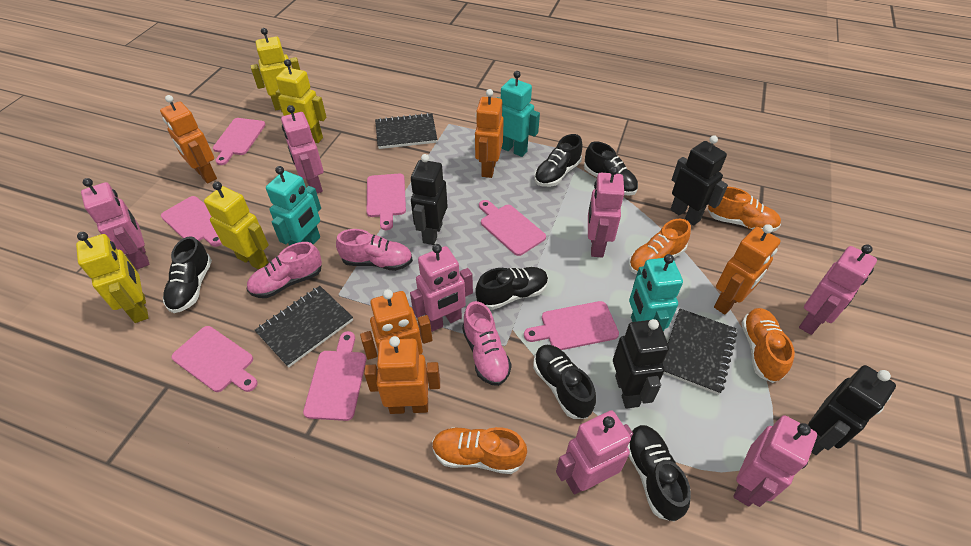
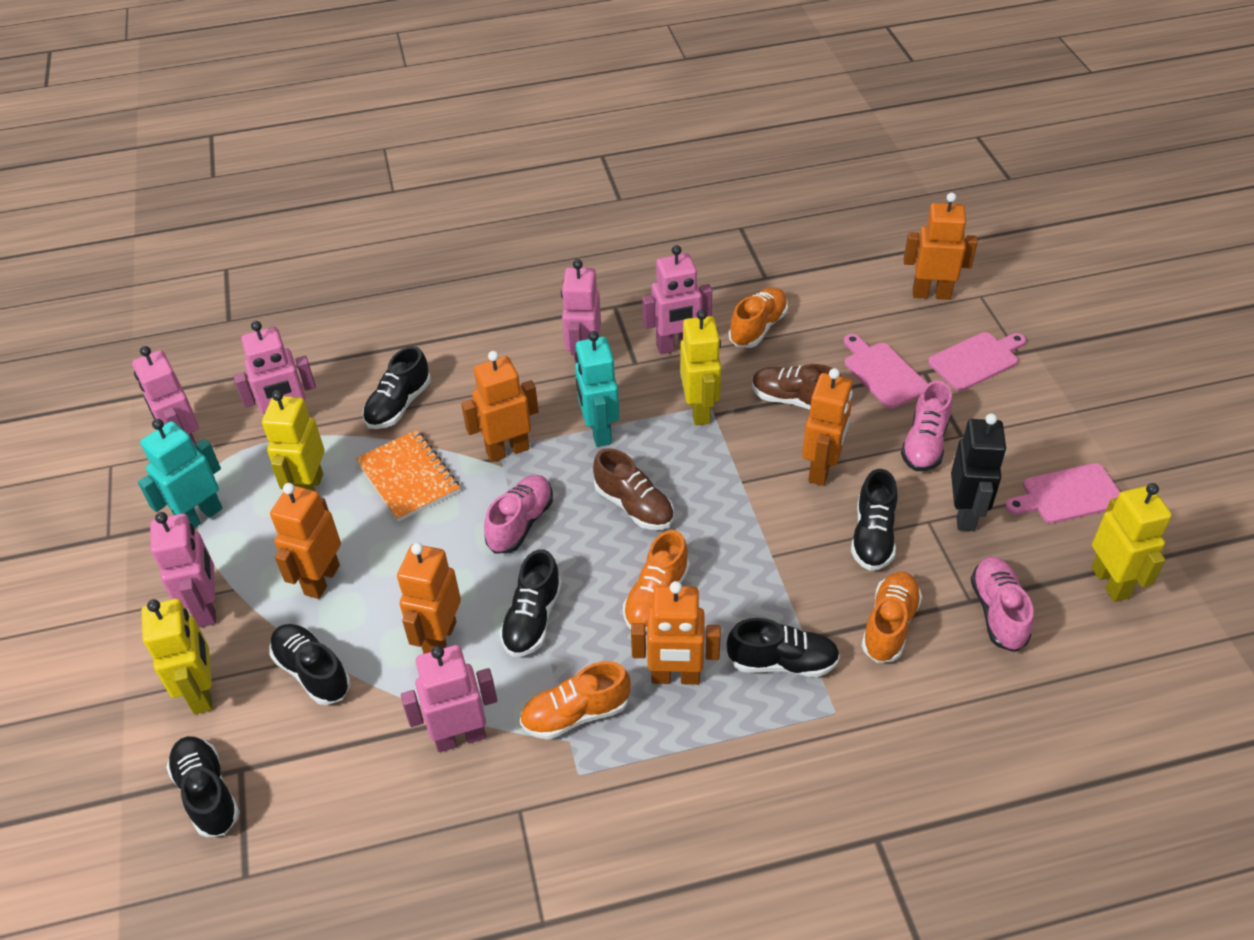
black notebook: 3 -> 0
black robot: 4 -> 1
brown shoe: 0 -> 2
orange notebook: 0 -> 1
orange robot: 5 -> 6
pink cutting board: 7 -> 3
pink robot: 7 -> 6
turquoise robot: 3 -> 2

